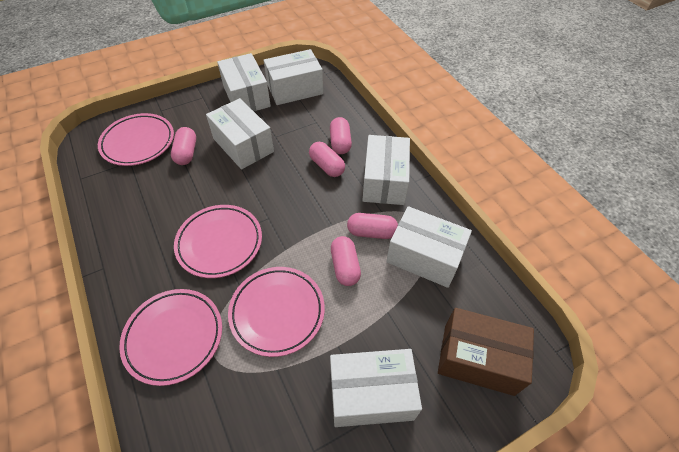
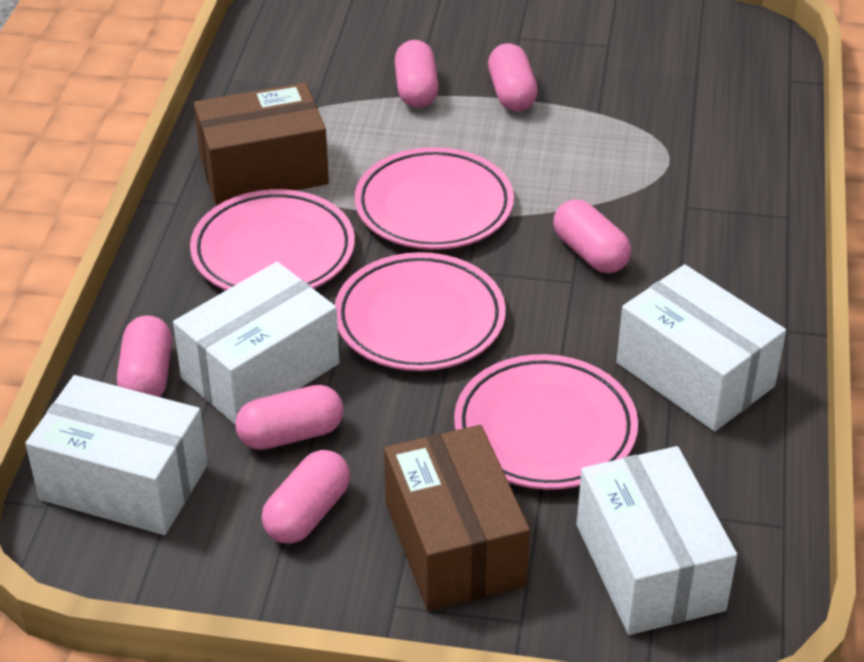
brown box: 1 -> 2
pink capsule: 5 -> 6
white box: 6 -> 4

